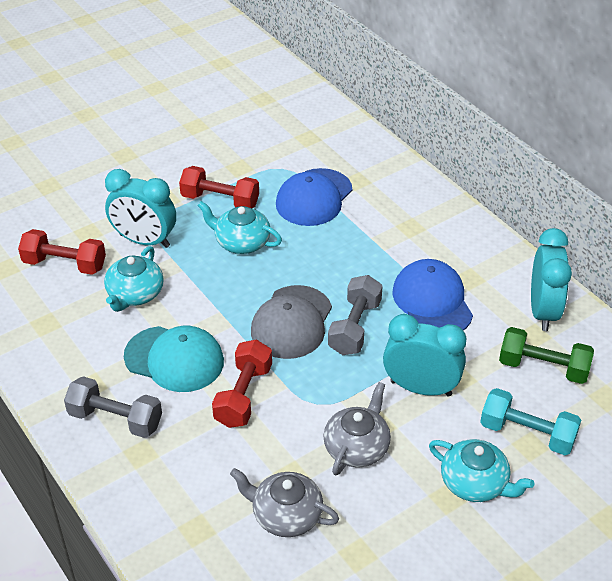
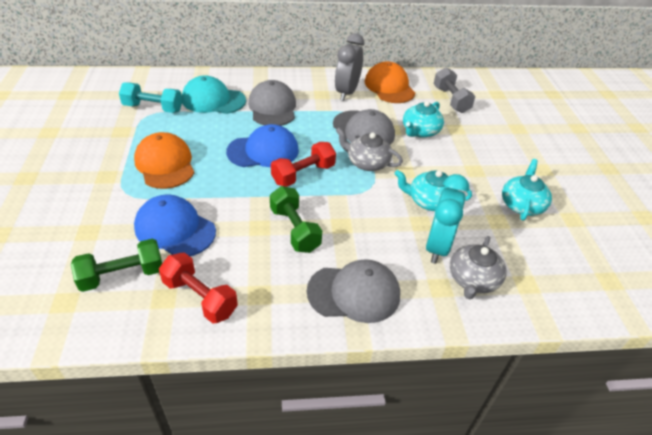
green dumbbell: 1 -> 2
grey cap: 1 -> 3
grey clock: 0 -> 1
grey dumbbell: 2 -> 1
orange cap: 0 -> 2
red dumbbell: 3 -> 2
turquoise clock: 3 -> 1

